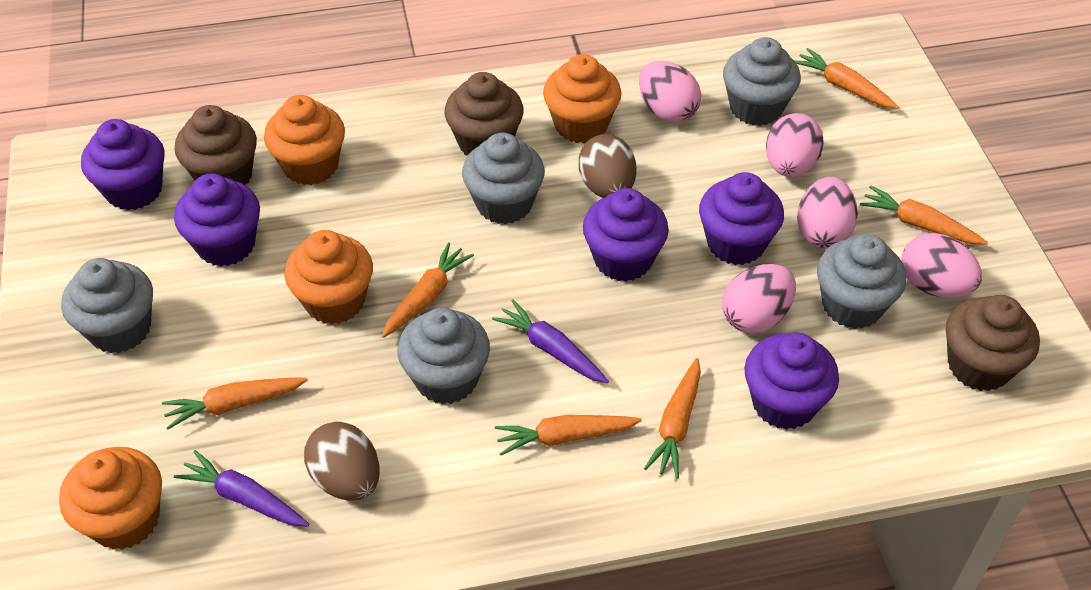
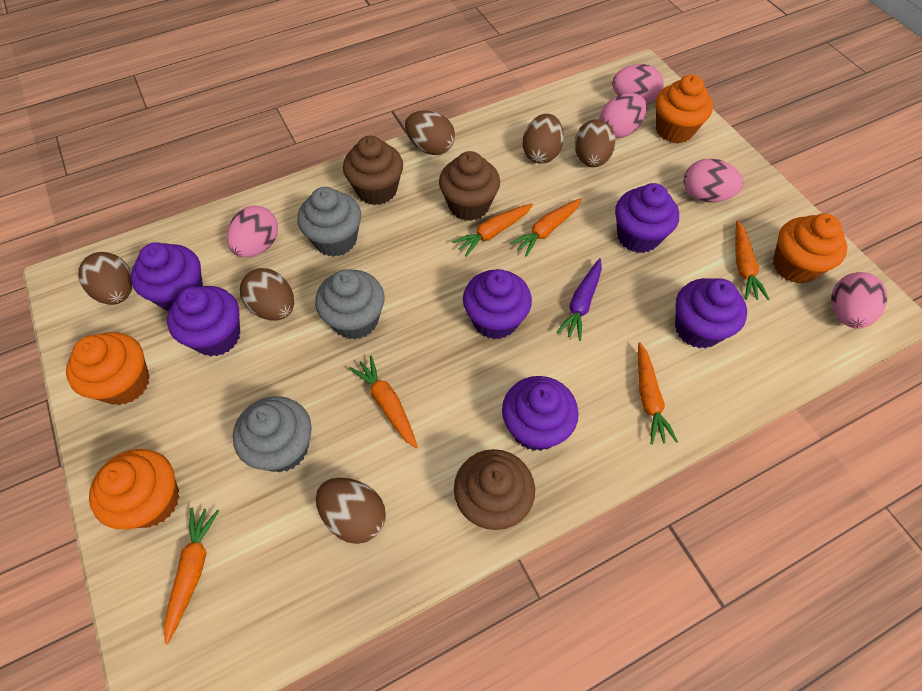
brown egg: 2 -> 6
grey cupcake: 5 -> 3
purple carrot: 2 -> 1
purple cupcake: 5 -> 6

